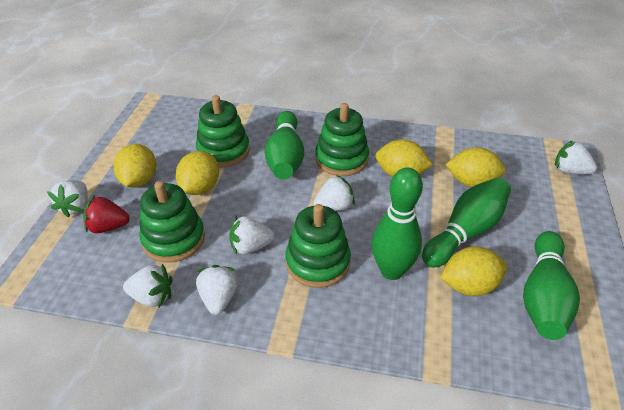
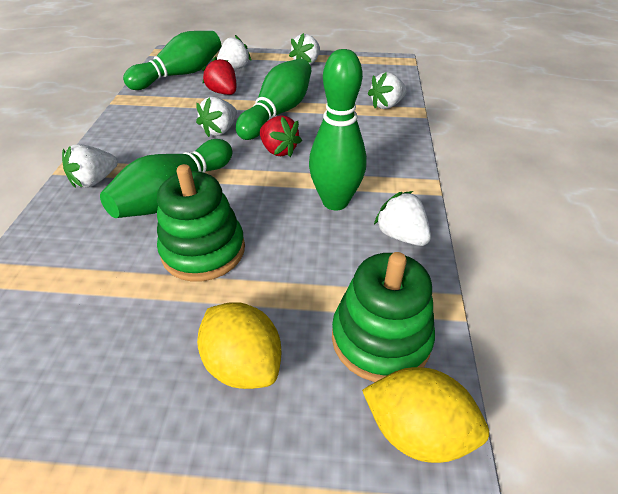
green stacking toy: 4 -> 2
red strawberry: 1 -> 2
yellow lemon: 5 -> 2

